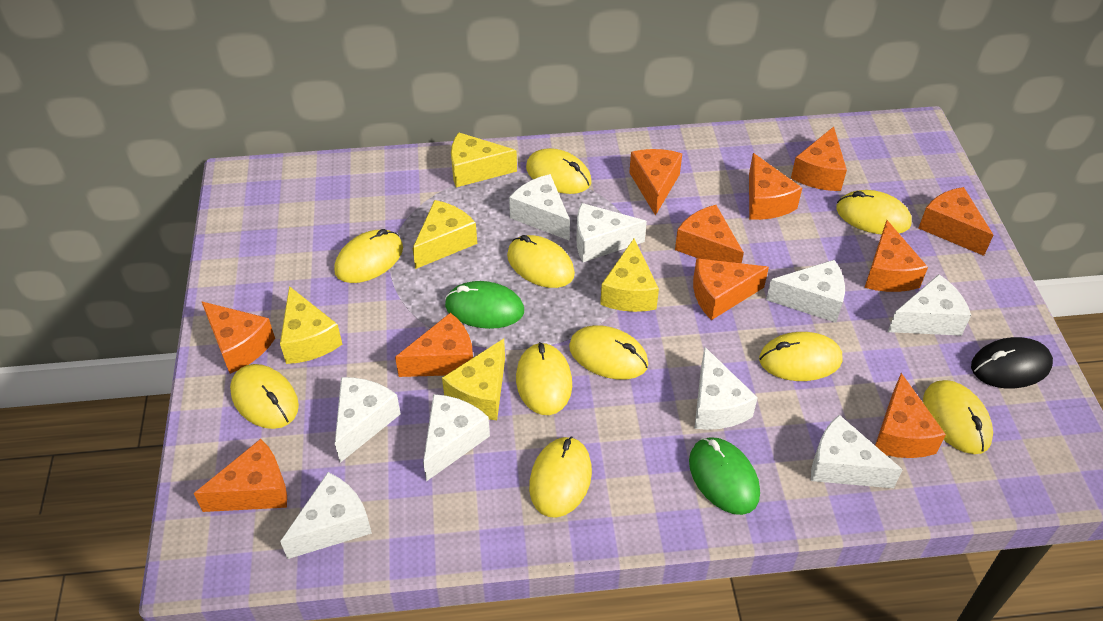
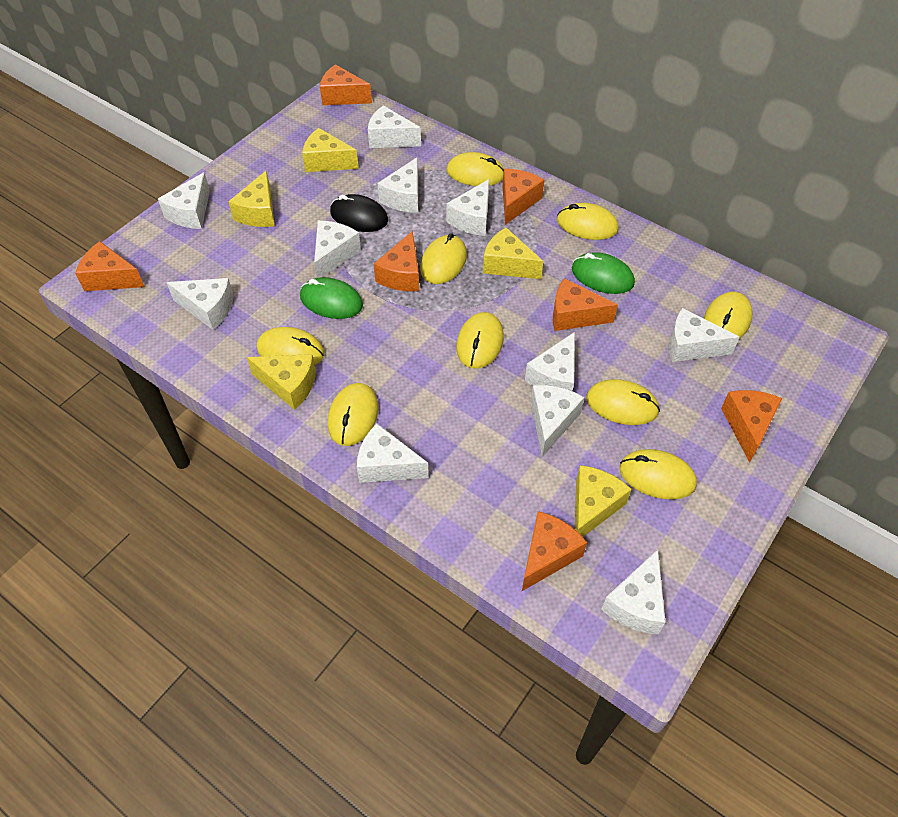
orange cheese: 11 -> 7
white cheese: 9 -> 11
yellow mouse: 10 -> 9

